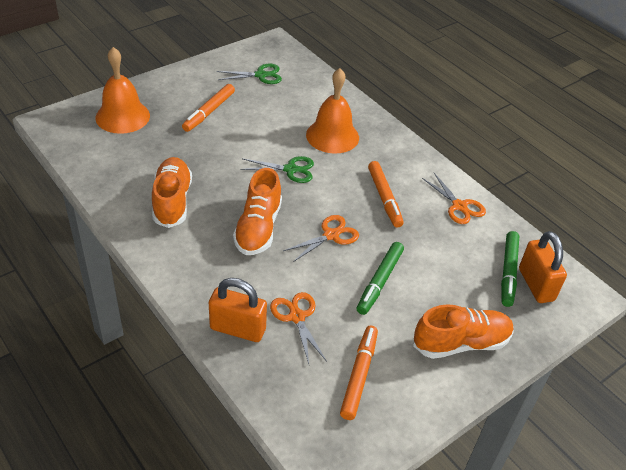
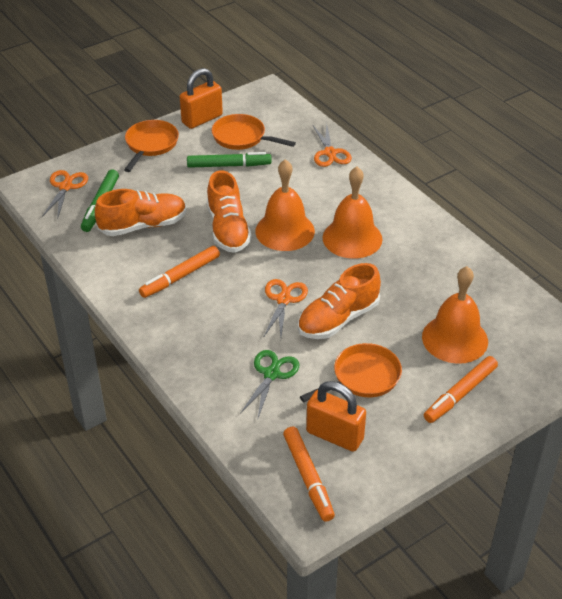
green scissors: 2 -> 1
orange bell: 2 -> 3
orange pan: 0 -> 3

